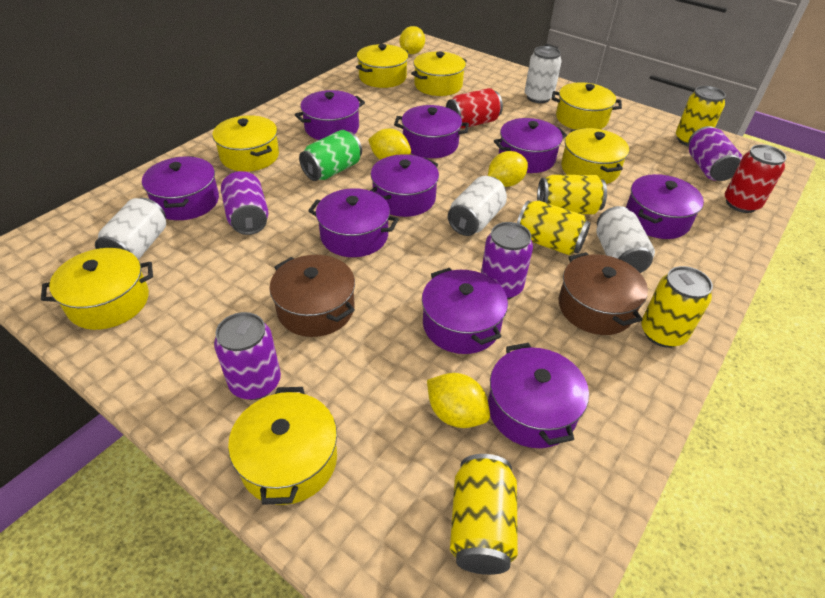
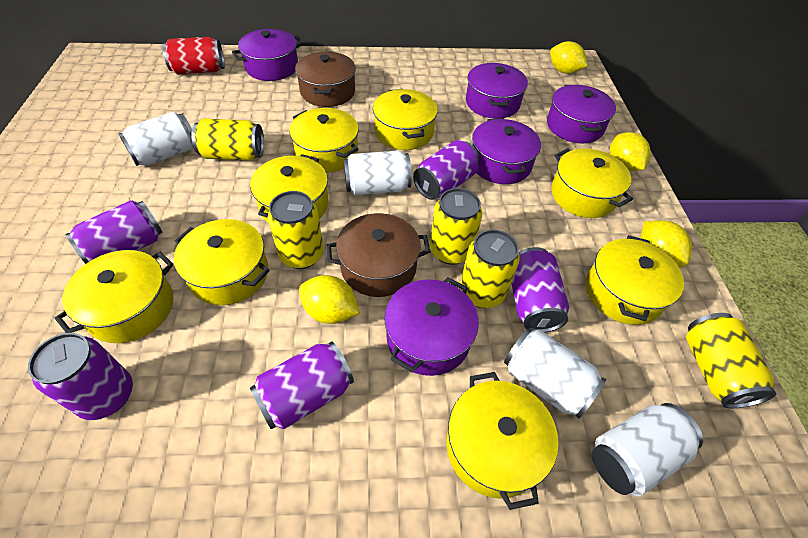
green can: 1 -> 0
purple can: 4 -> 5
purple pot: 9 -> 5
red can: 2 -> 1
yellow pot: 7 -> 8

